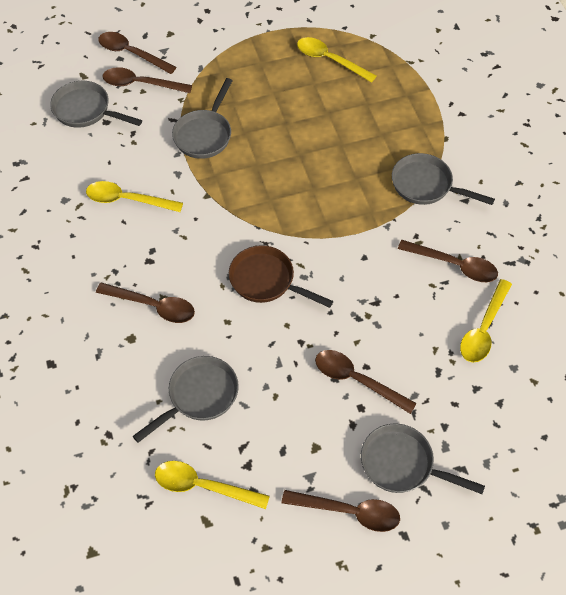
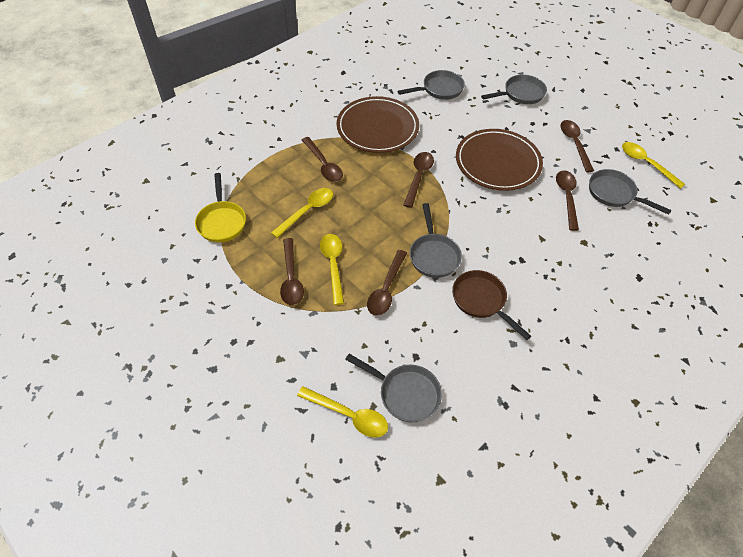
brown plate: 0 -> 2
yellow pan: 0 -> 1

